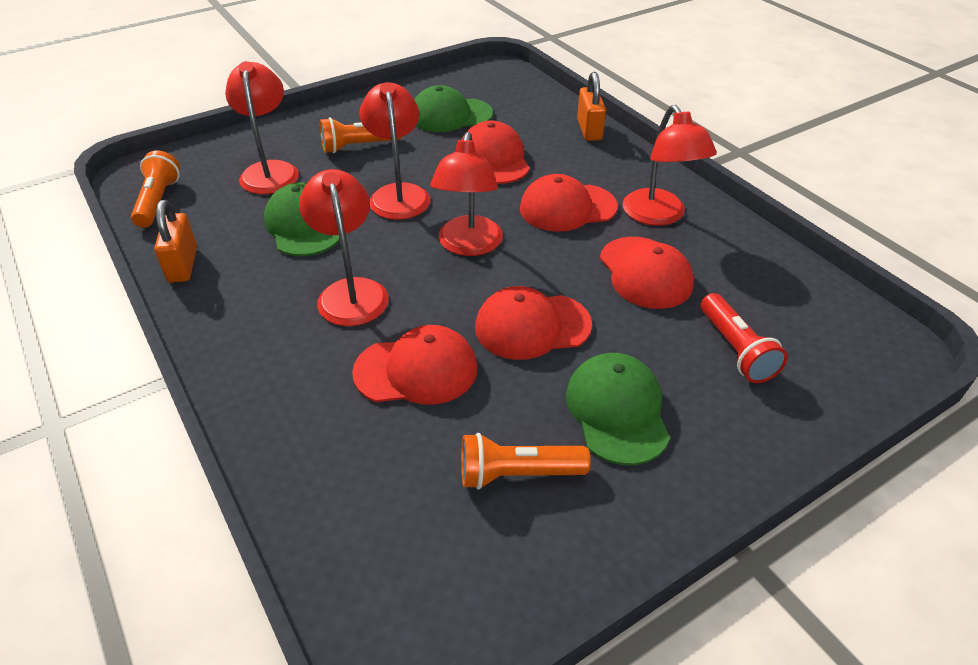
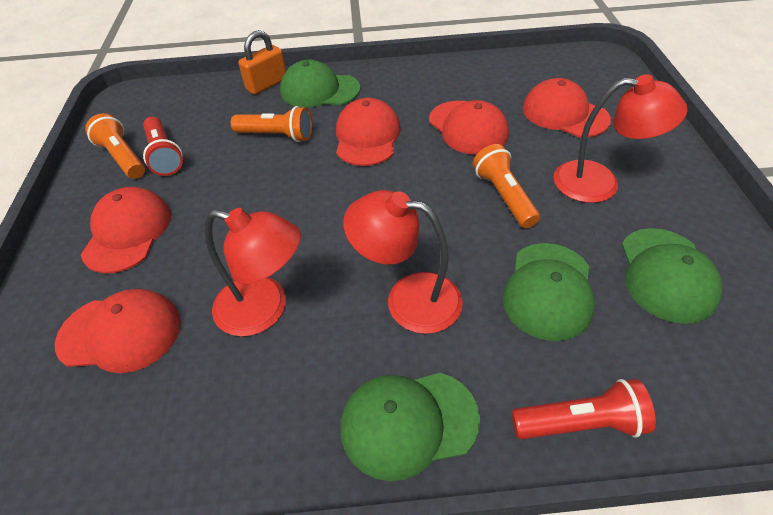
green cap: 3 -> 4
orange padlock: 2 -> 1
red flashlight: 1 -> 2
red lamp: 5 -> 3

